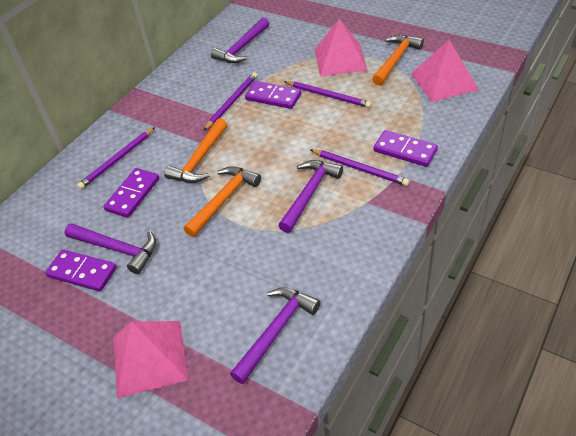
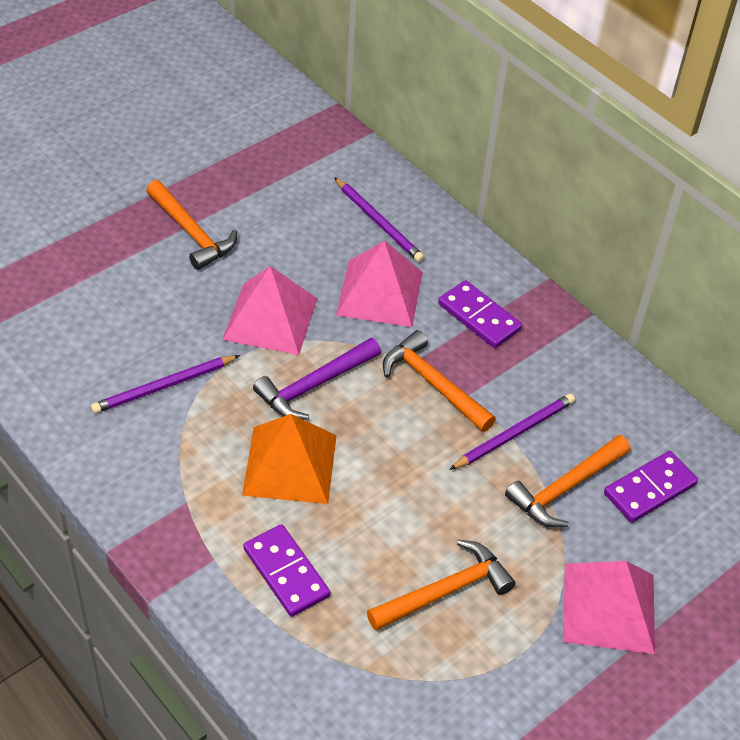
orange hammer: 3 -> 4
orange pyramid: 0 -> 1
purple domino: 4 -> 3
purple hammer: 4 -> 1
purple pencil: 4 -> 3

